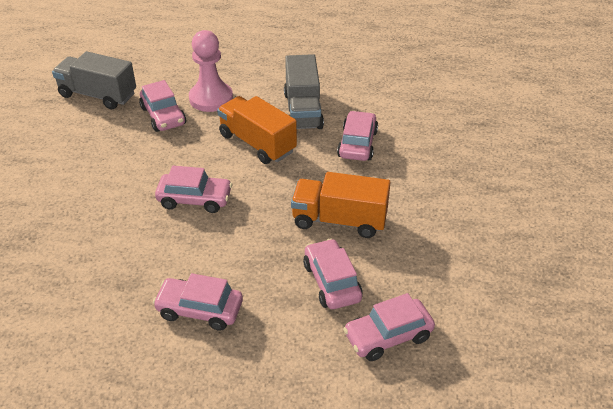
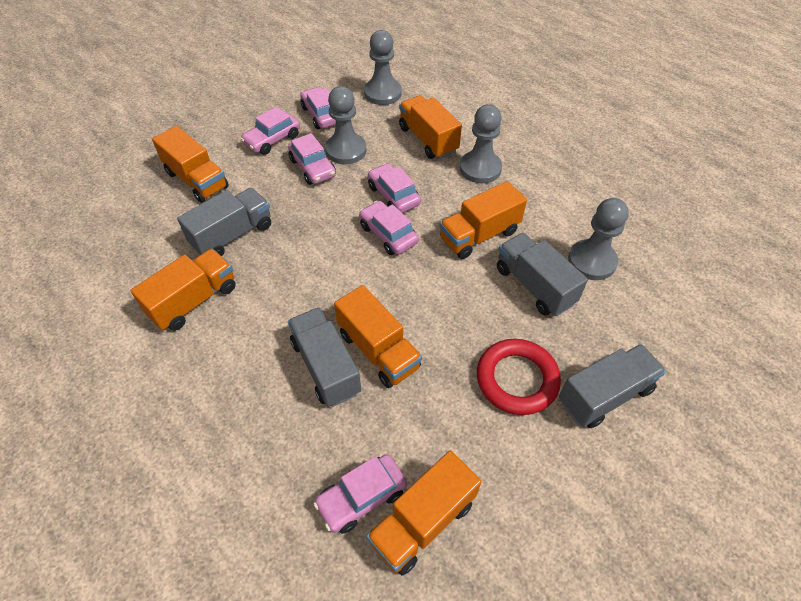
grey pawn: 0 -> 4
grey truck: 2 -> 4
orange truck: 2 -> 6
pink pawn: 1 -> 0
red ring: 0 -> 1

